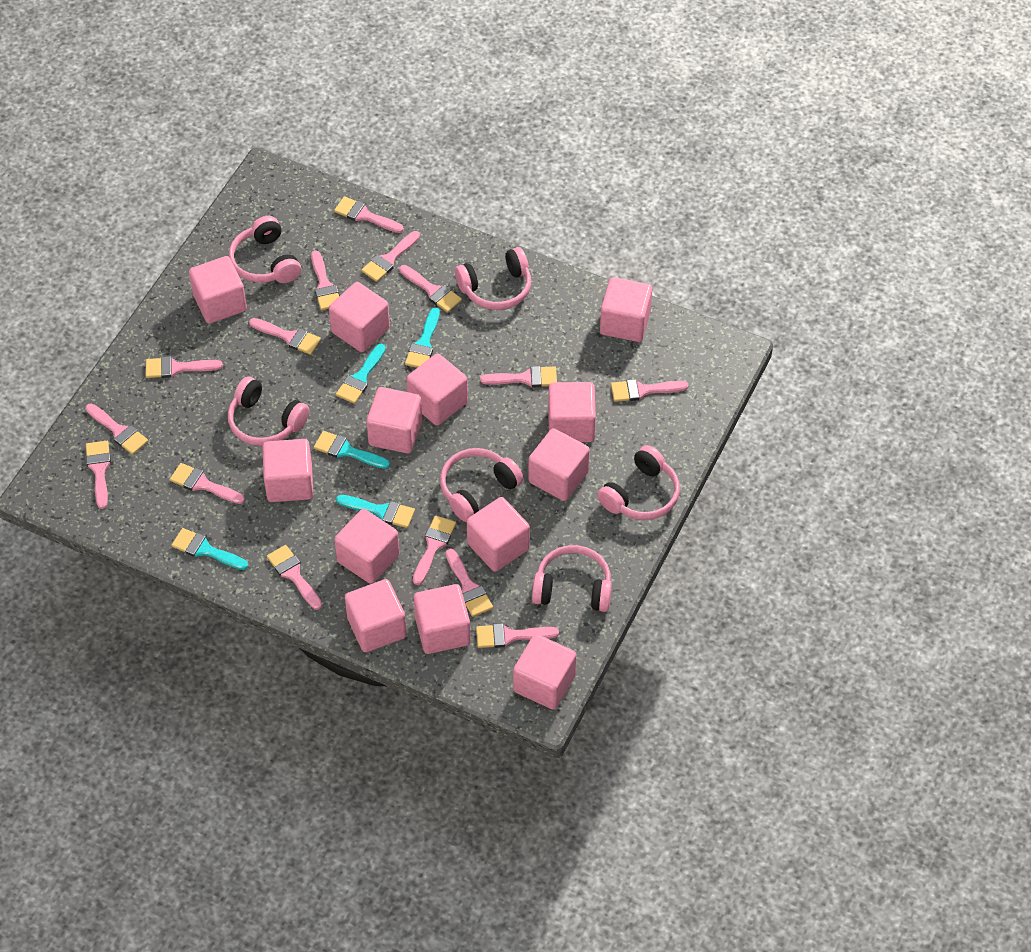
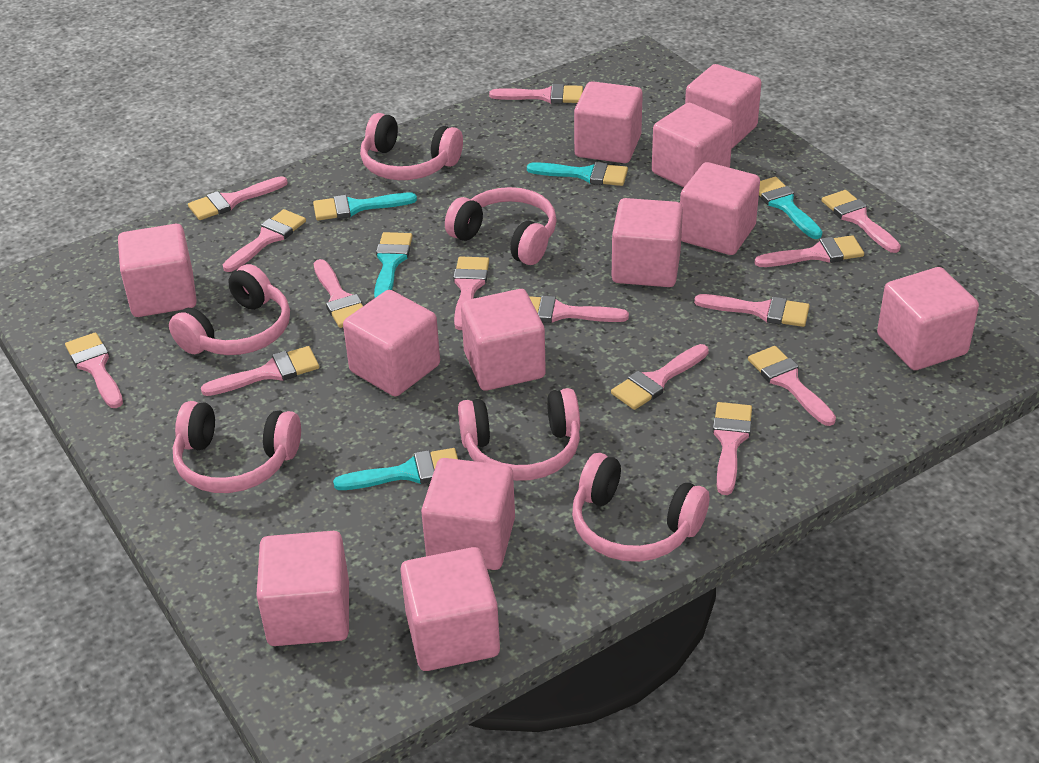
pink brush: 15 -> 14
pink cube: 13 -> 12

